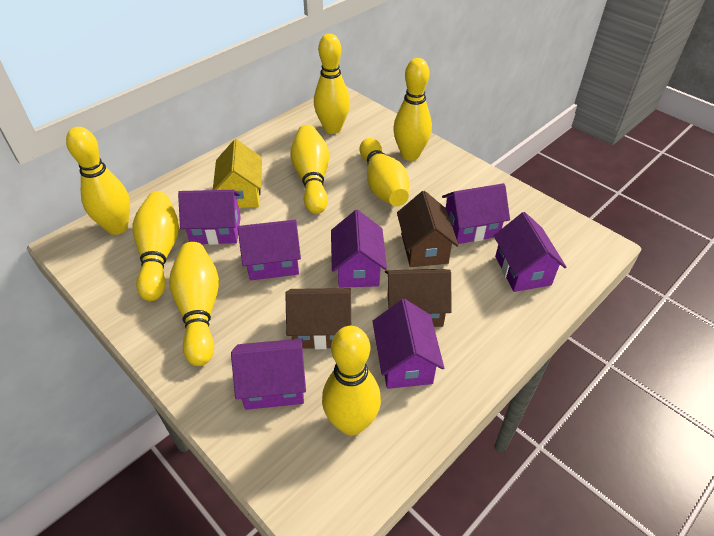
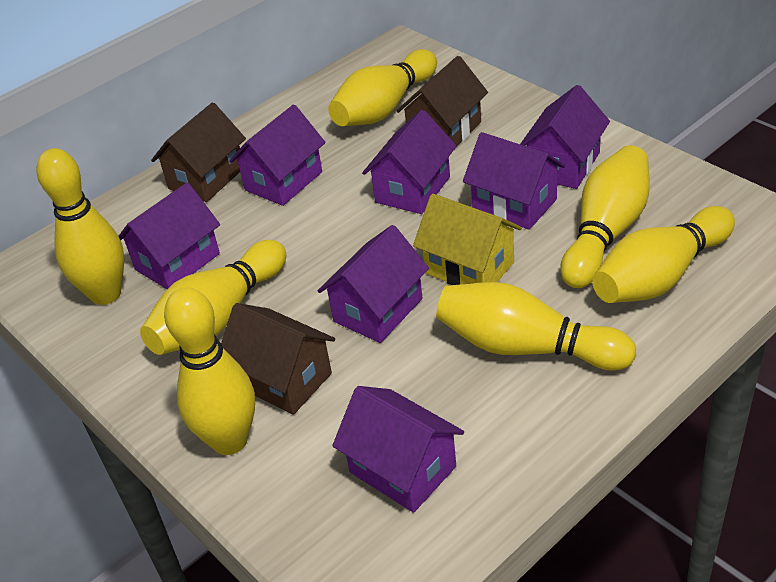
yellow bowling pin: 8 -> 7

